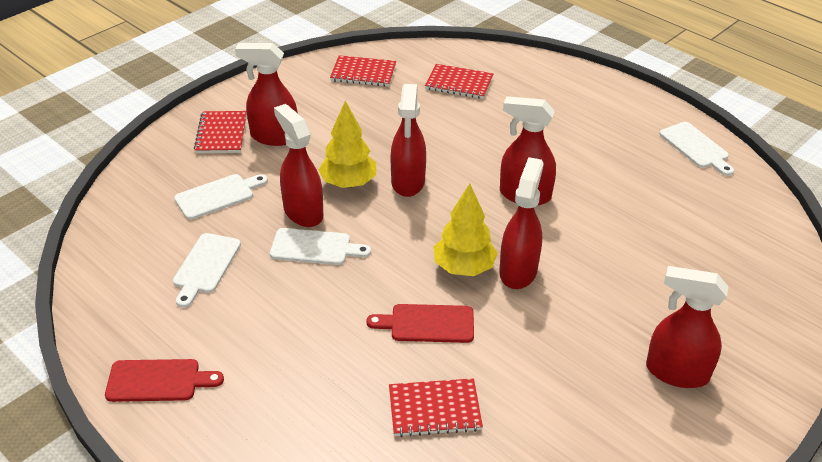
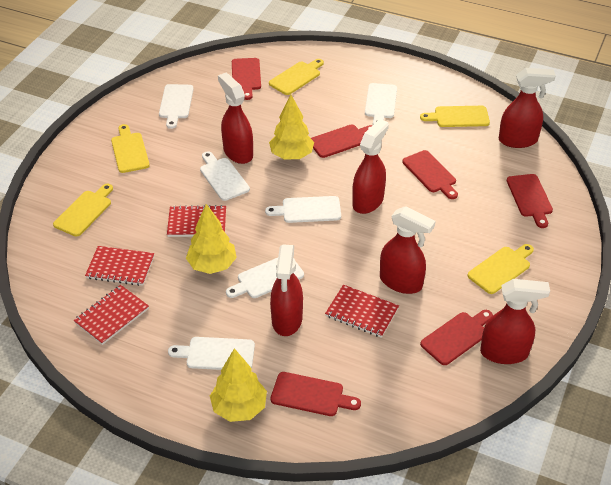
red cutting board: 2 -> 6
white cutting board: 4 -> 6
yellow cutting board: 0 -> 5
yellow tree: 2 -> 3

